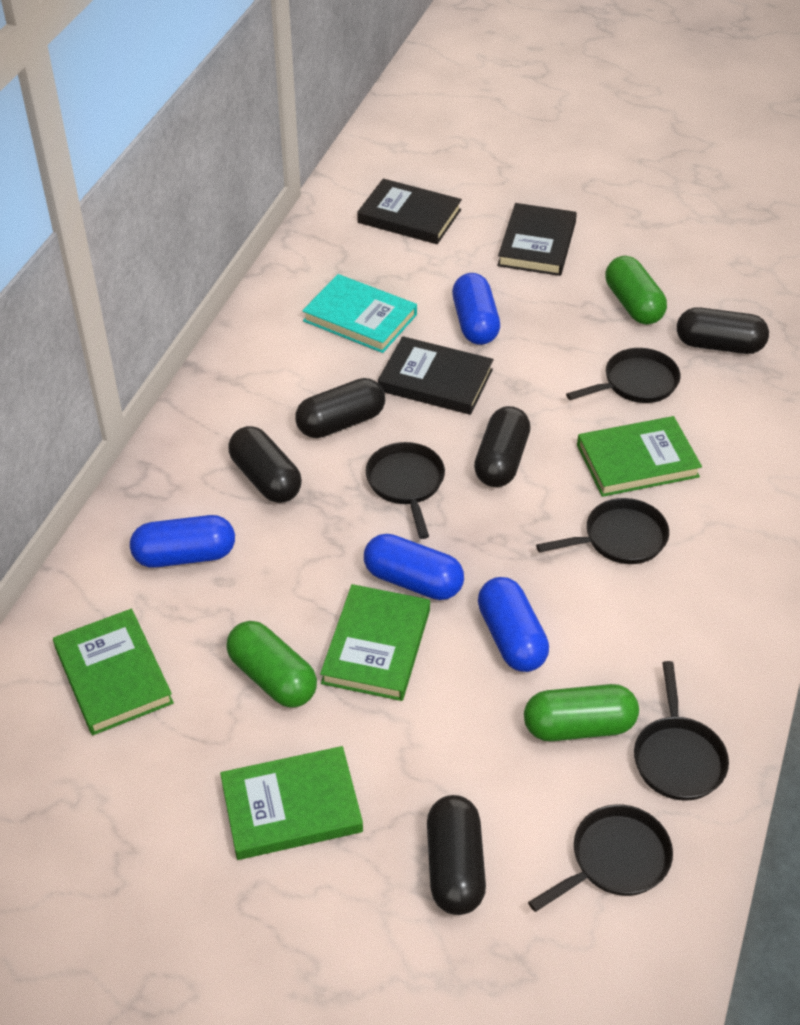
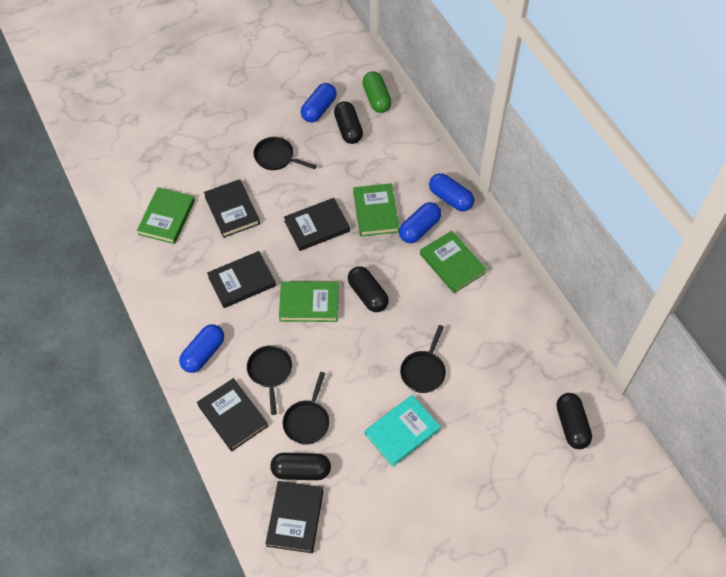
black book: 3 -> 5
black capsule: 5 -> 4
black pan: 5 -> 4
green capsule: 3 -> 1

